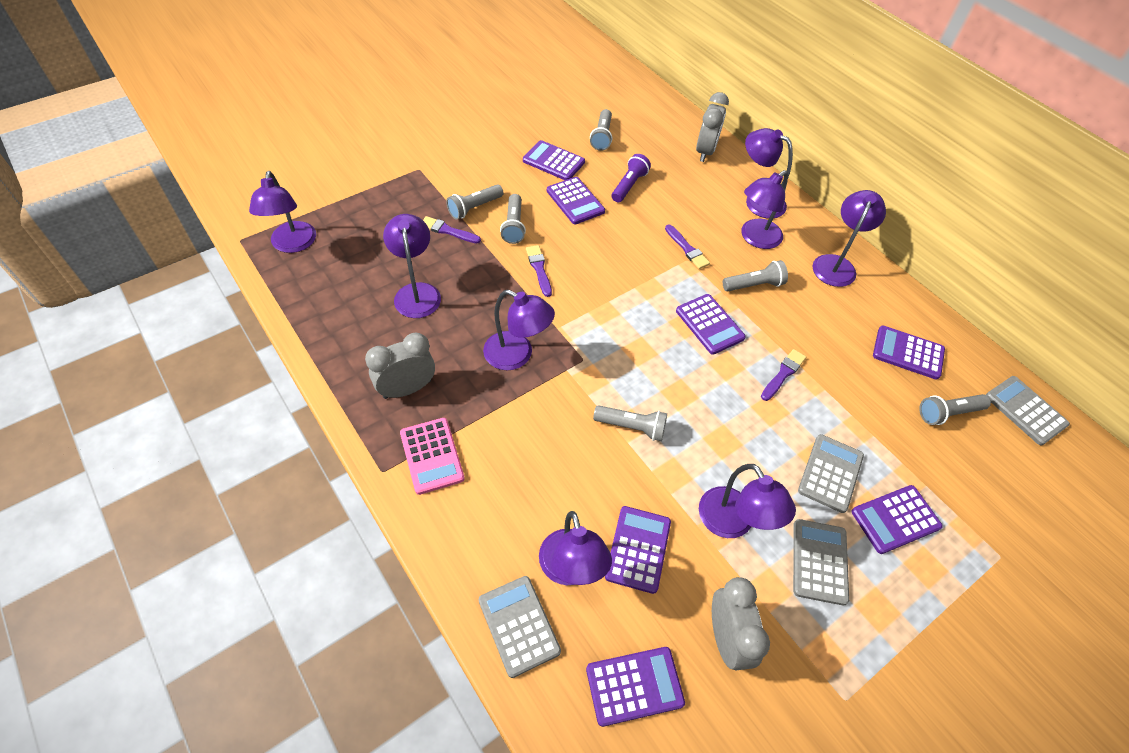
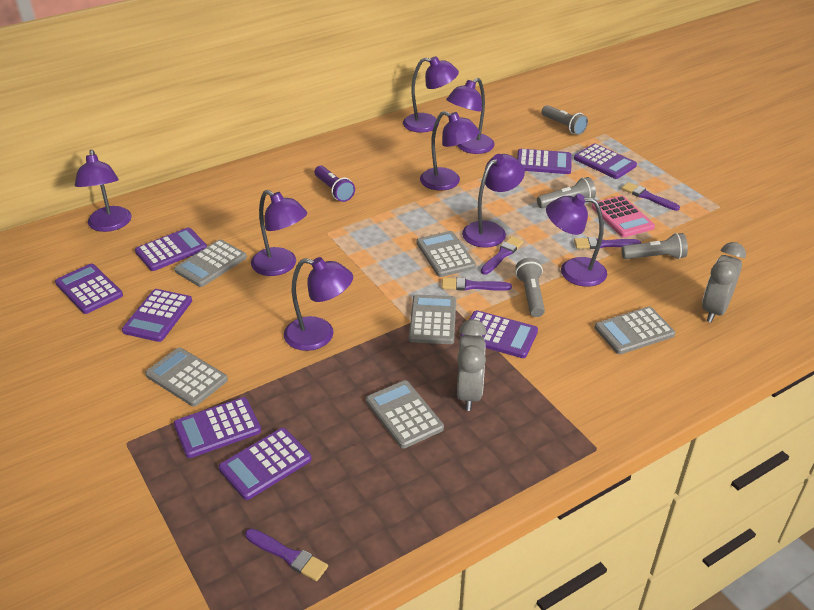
grey calculator: 4 -> 6
grey clock: 3 -> 2
grey flashlight: 6 -> 4
purple brush: 4 -> 5
purple calculator: 7 -> 8

